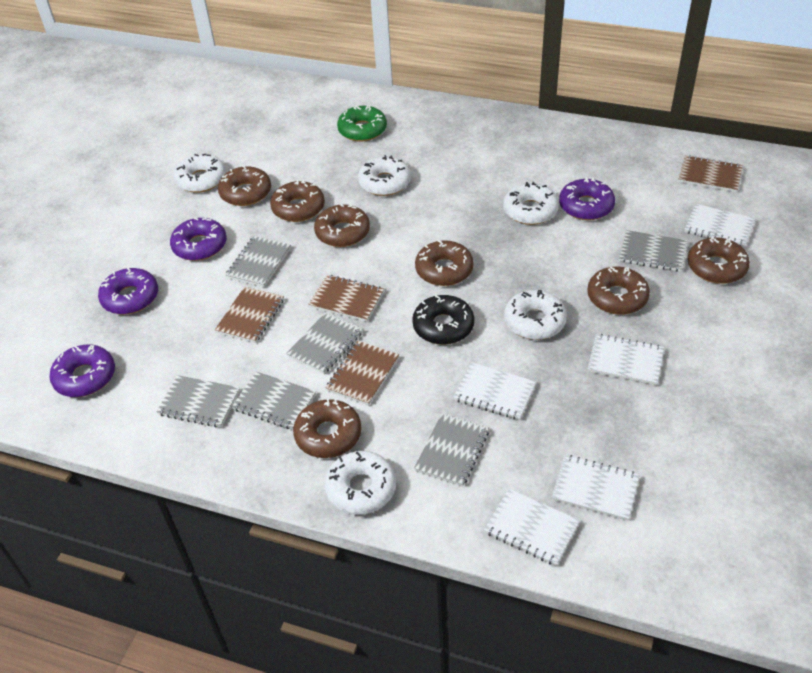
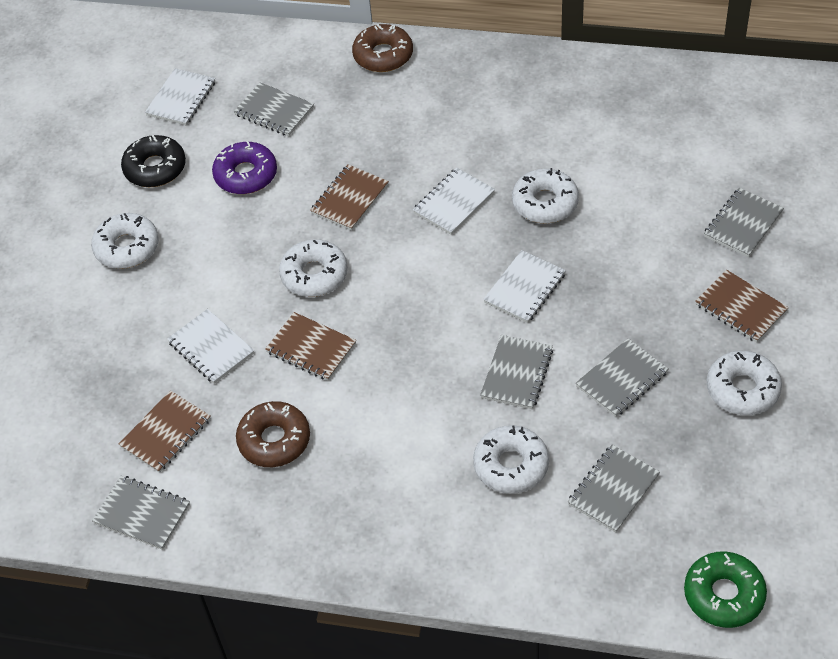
brown donut: 7 -> 2
purple donut: 4 -> 1
white notebook: 5 -> 4

